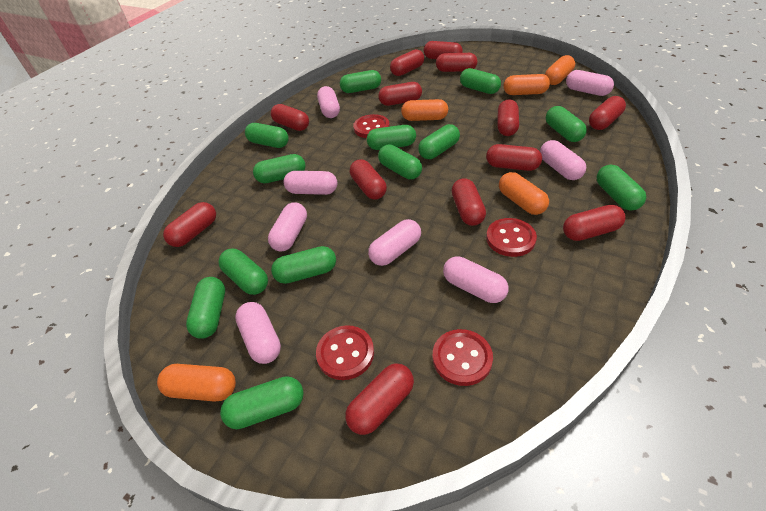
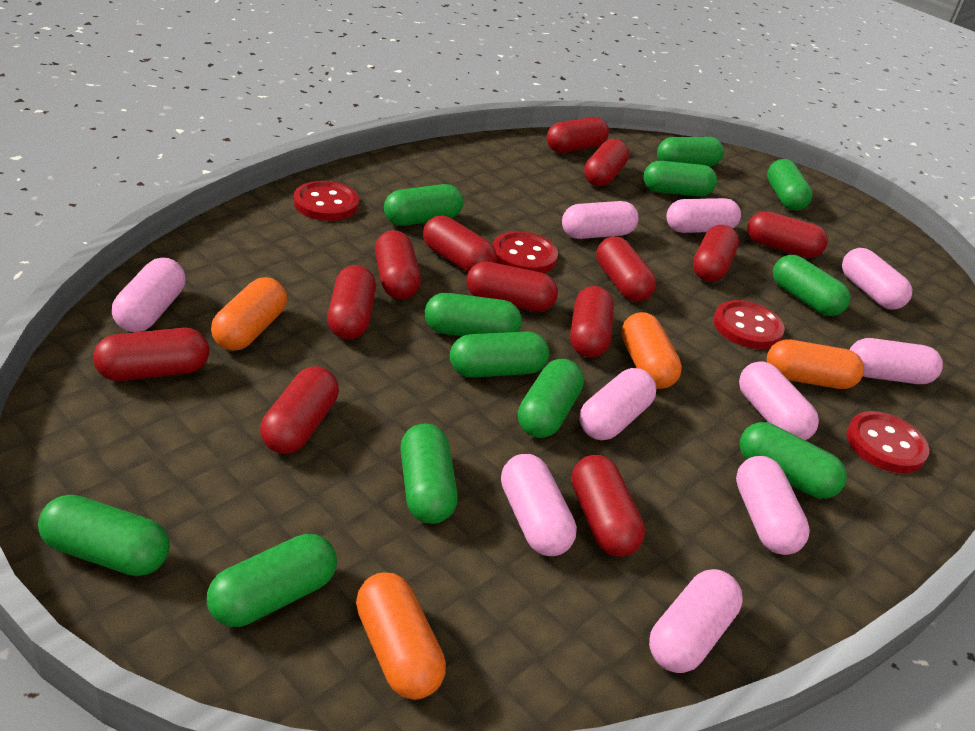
green capsule: 13 -> 12
orange capsule: 5 -> 4
pink capsule: 8 -> 10

